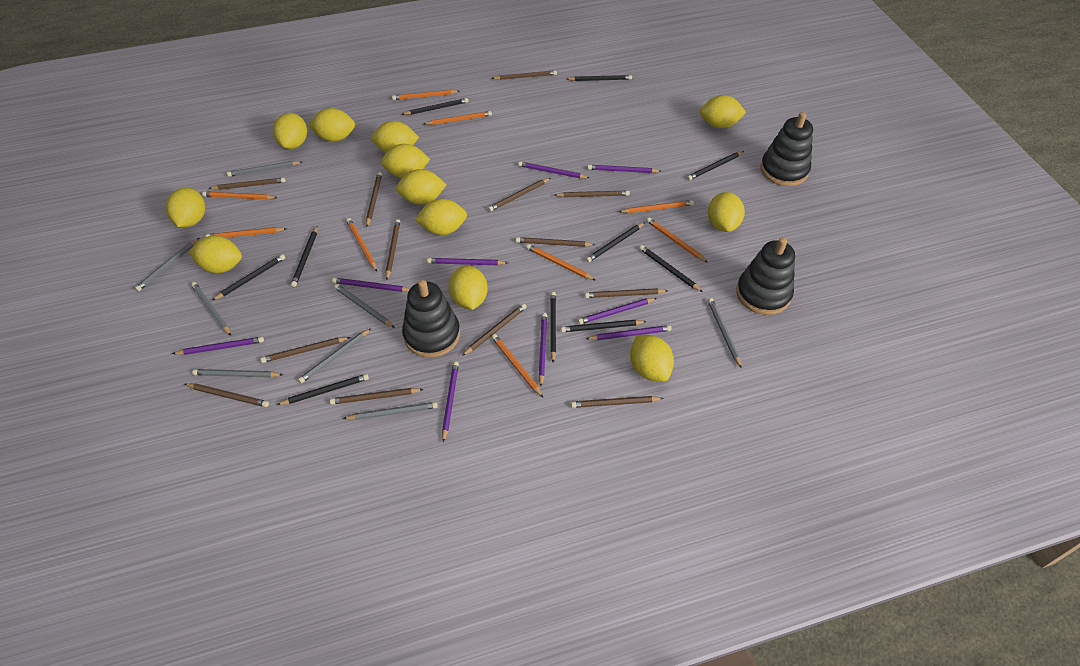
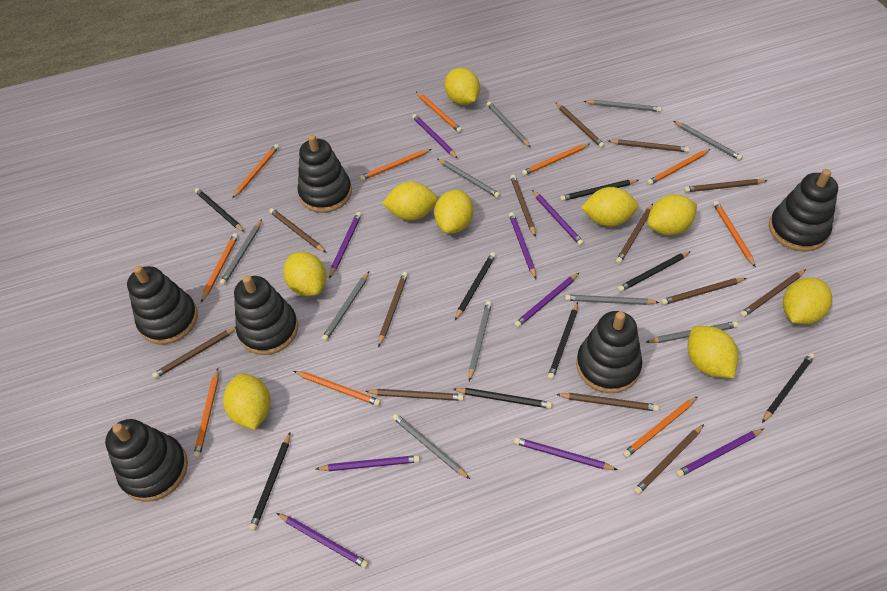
black pencil: 10 -> 8
black stacking toy: 3 -> 6
grey pencil: 8 -> 10
orange pencil: 9 -> 10
yellow lemon: 12 -> 9

